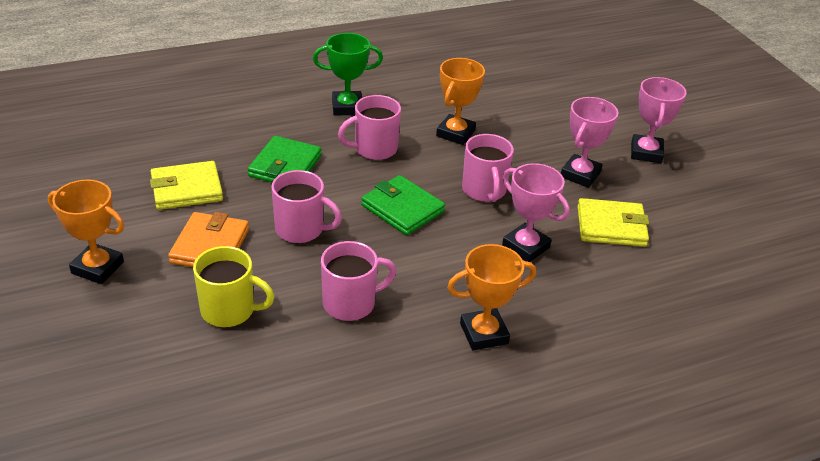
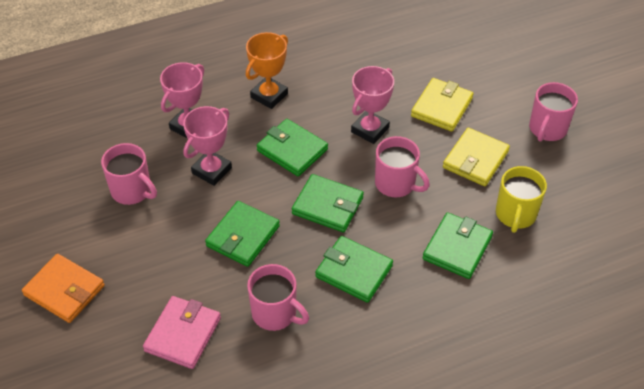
green trophy: 1 -> 0
green wallet: 2 -> 5
orange trophy: 3 -> 1
pink wallet: 0 -> 1

